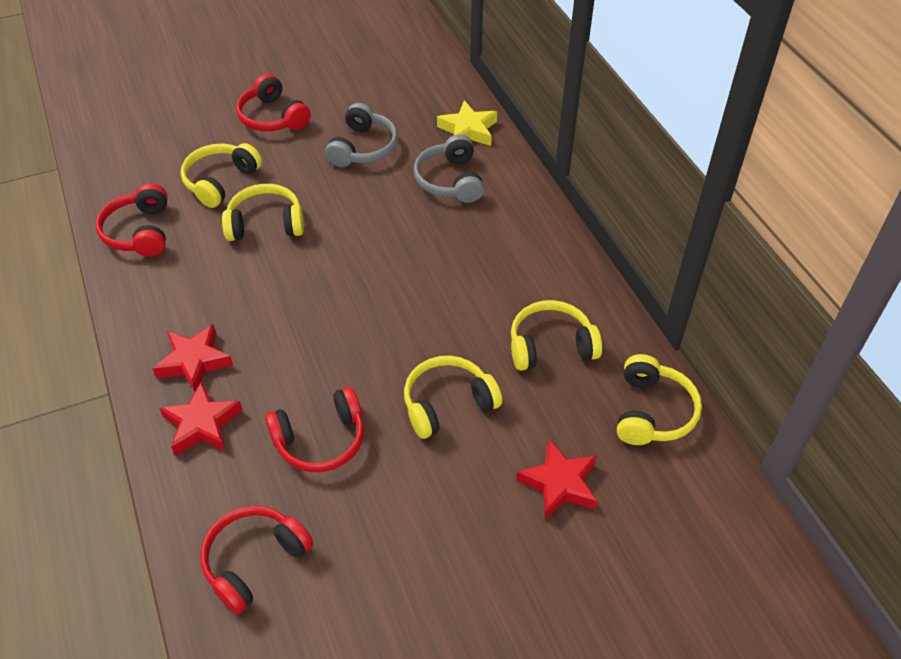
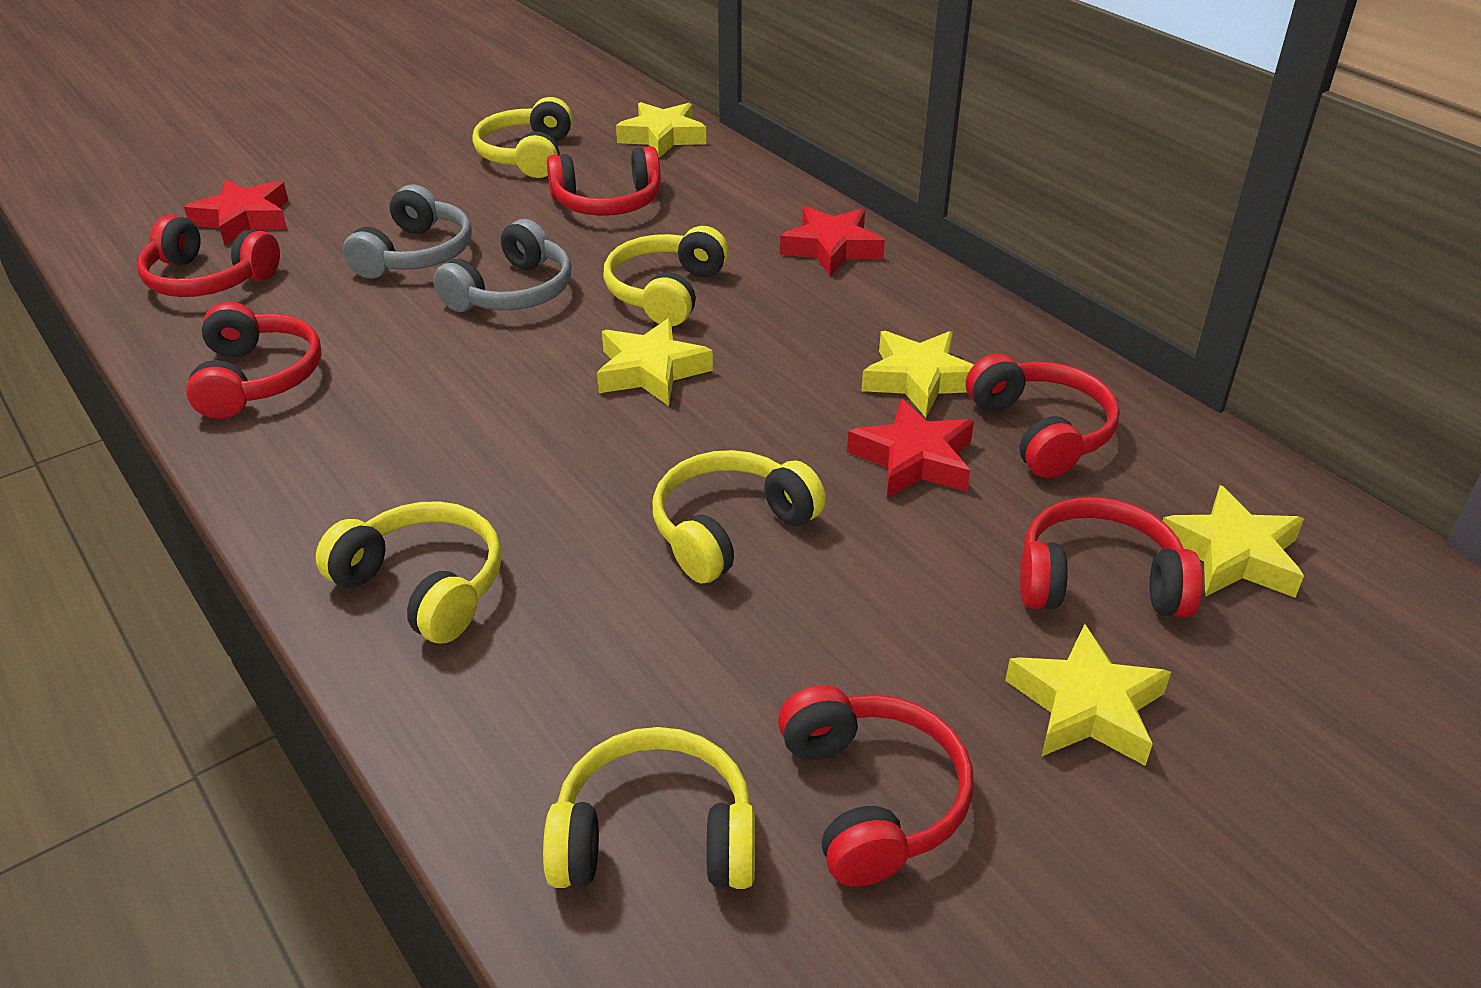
red headphones: 4 -> 6
yellow star: 1 -> 5

